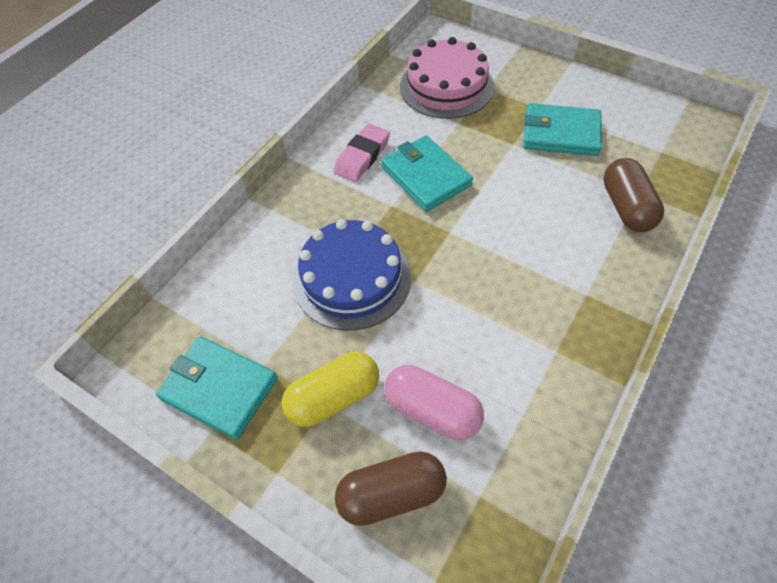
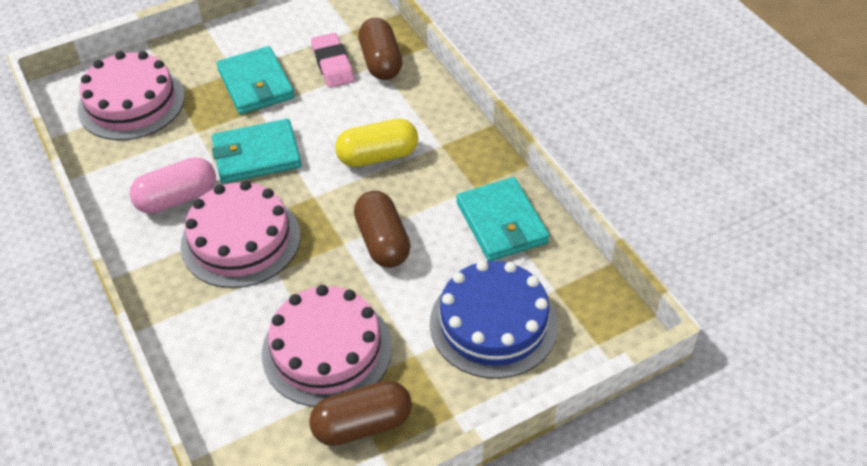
brown capsule: 2 -> 3
pink cake: 1 -> 3

